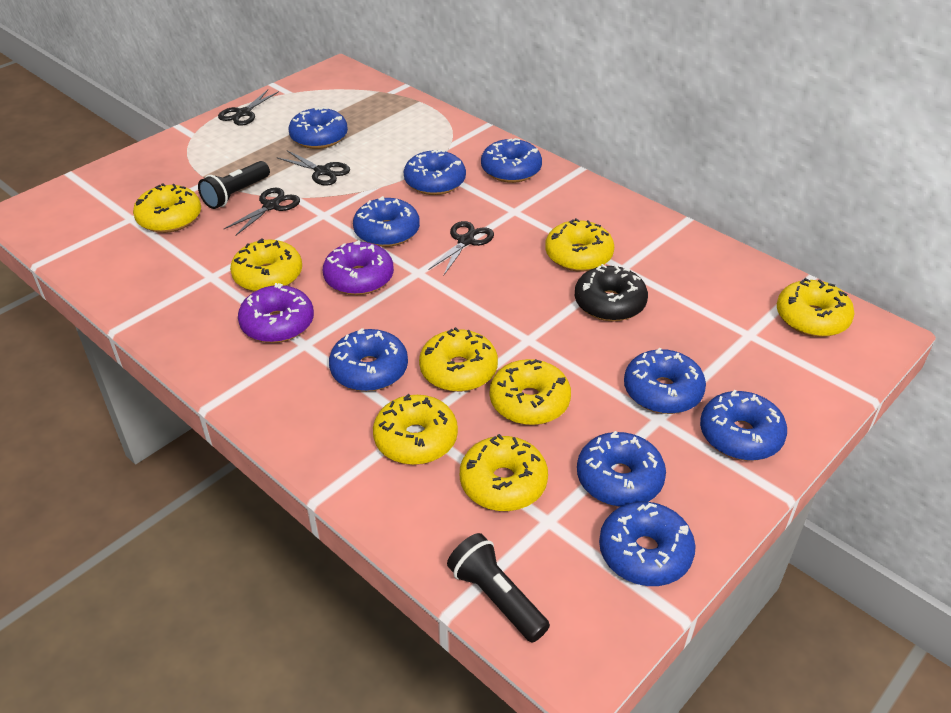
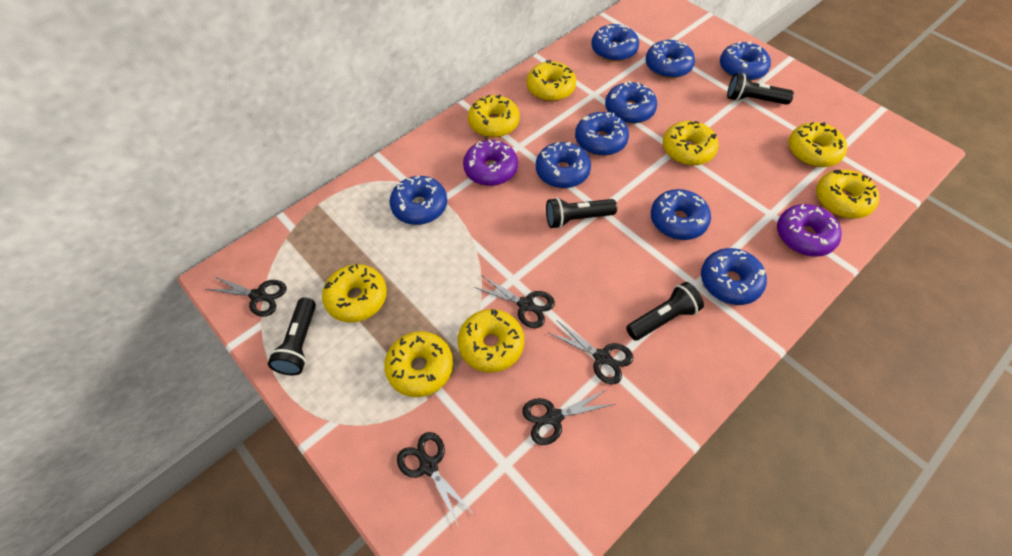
black donut: 1 -> 0
black flashlight: 2 -> 4
black scissors: 4 -> 5

